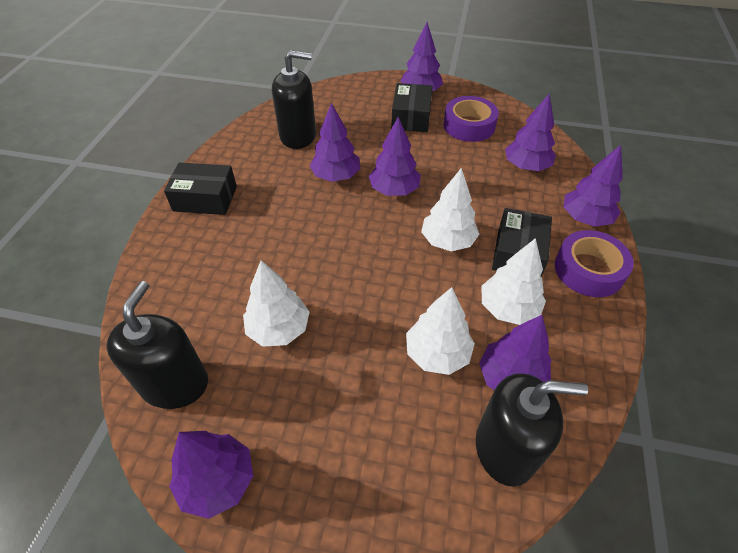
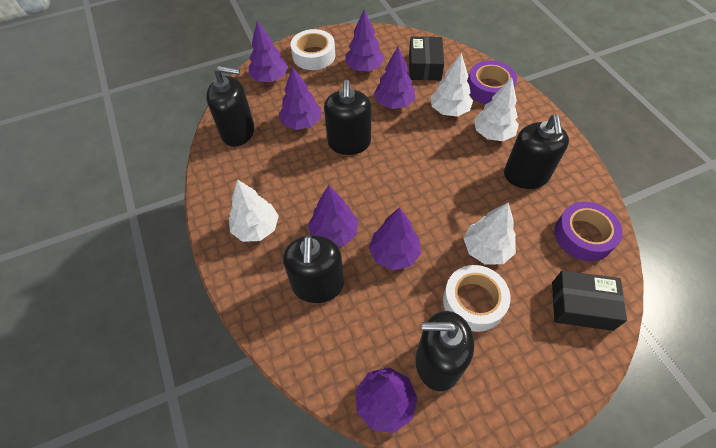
black box: 3 -> 2
black soap dispenser: 3 -> 5
white tape: 0 -> 2

